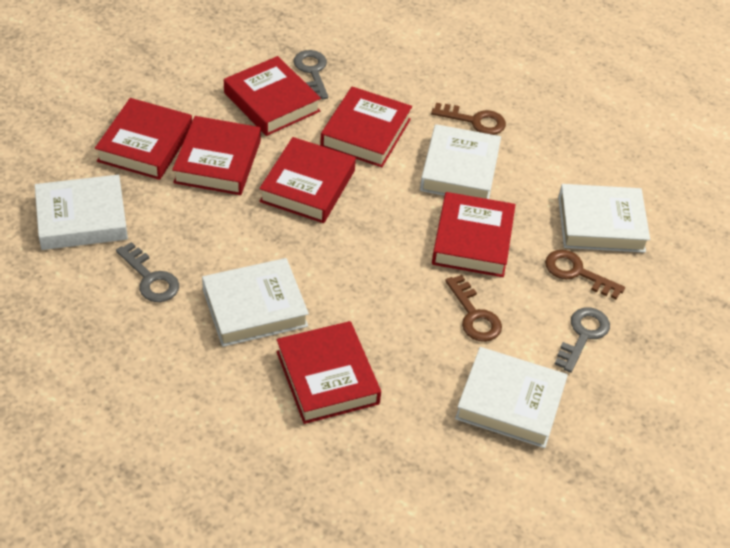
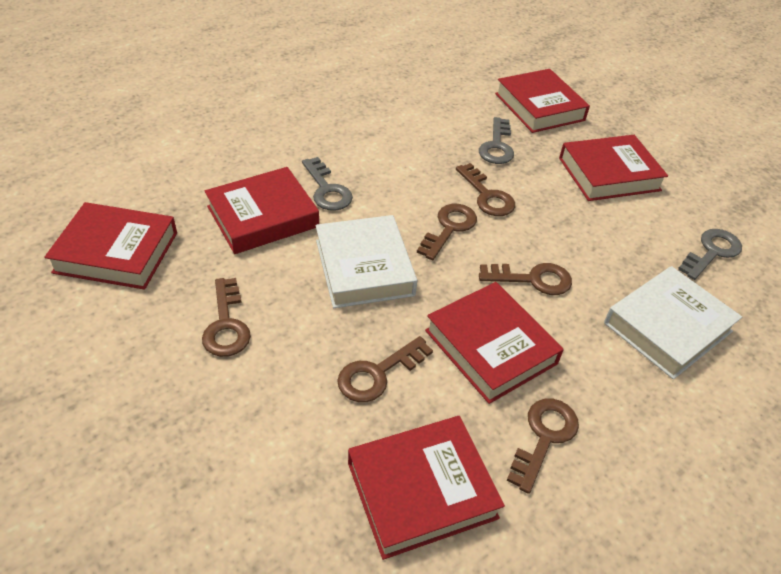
brown key: 3 -> 6
red book: 7 -> 6
white book: 5 -> 2

